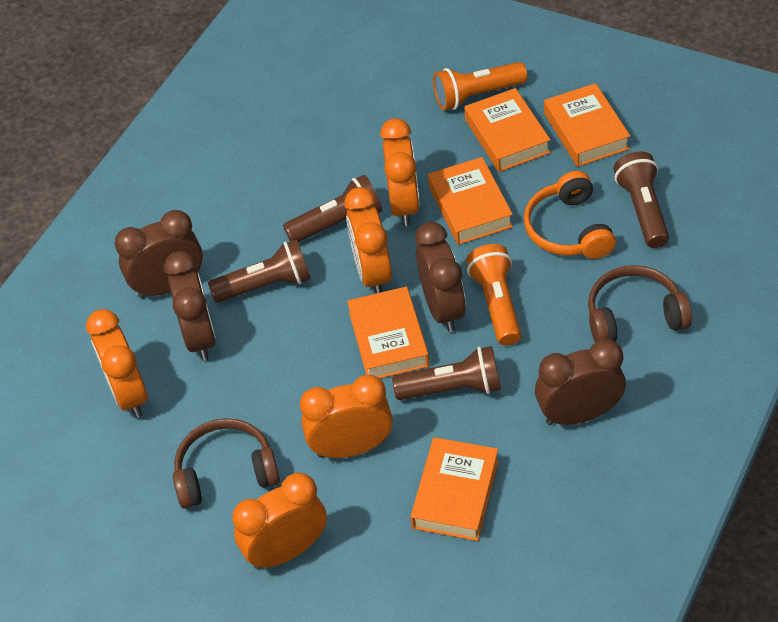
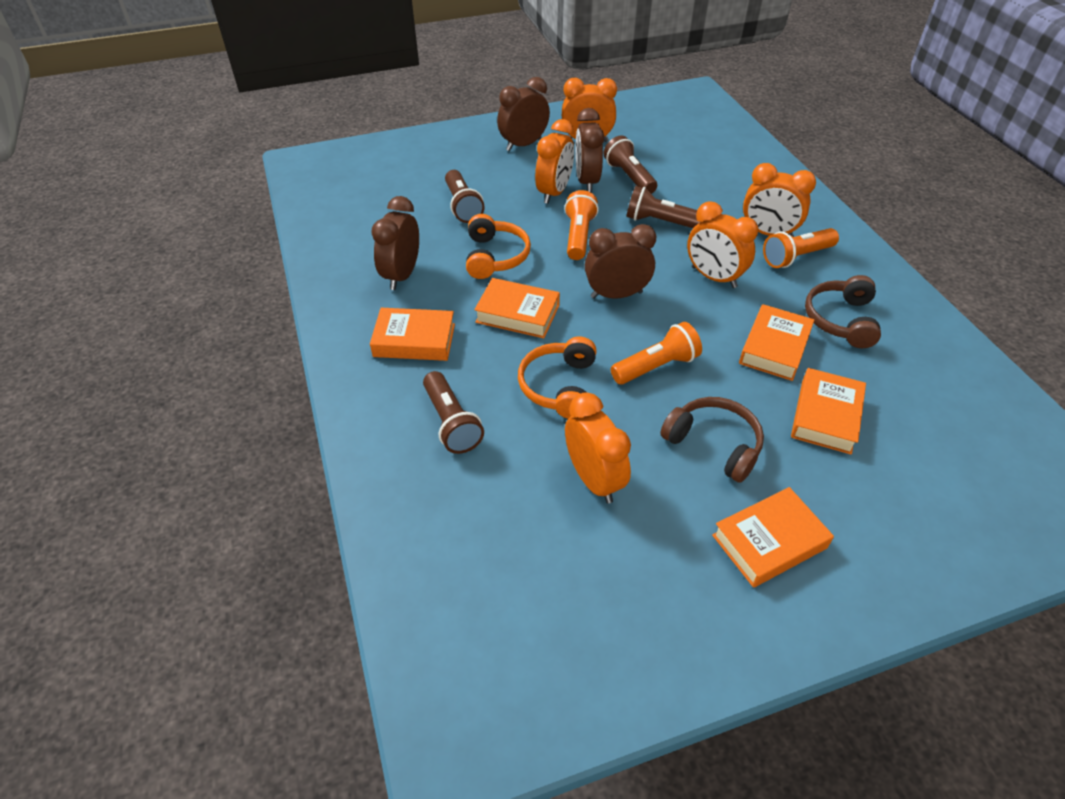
orange flashlight: 2 -> 3
orange headphones: 1 -> 2

